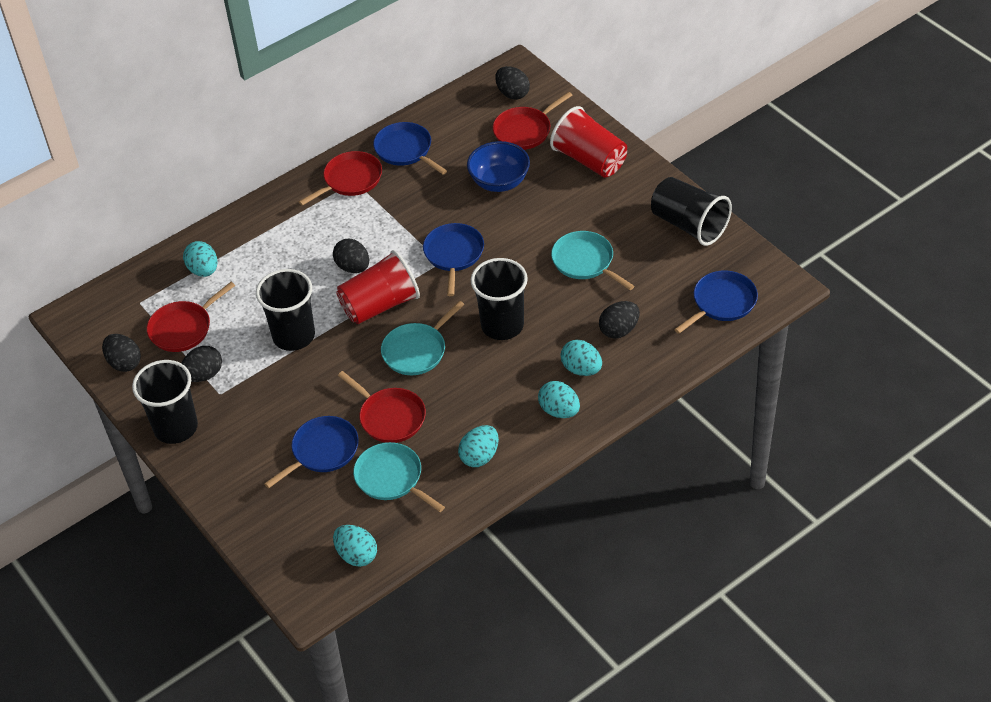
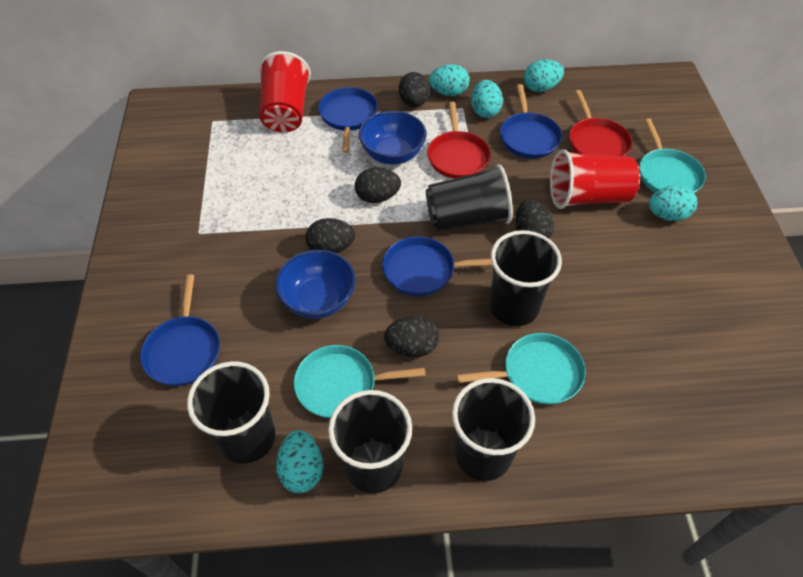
black cup: 4 -> 5
blue bowl: 1 -> 2
red pan: 4 -> 2

